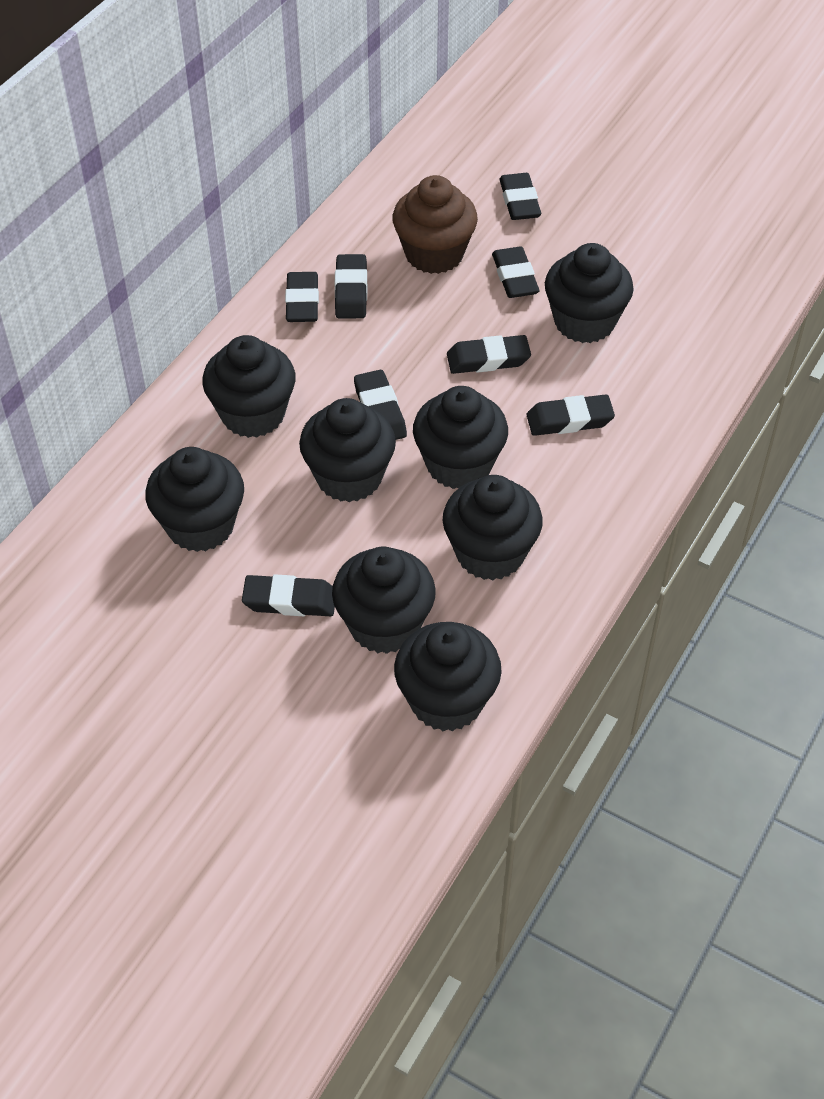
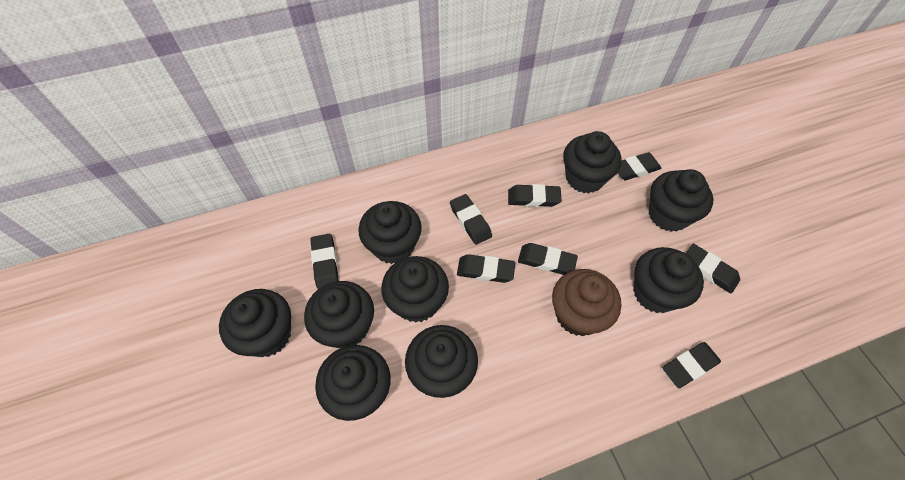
black cupcake: 8 -> 9

